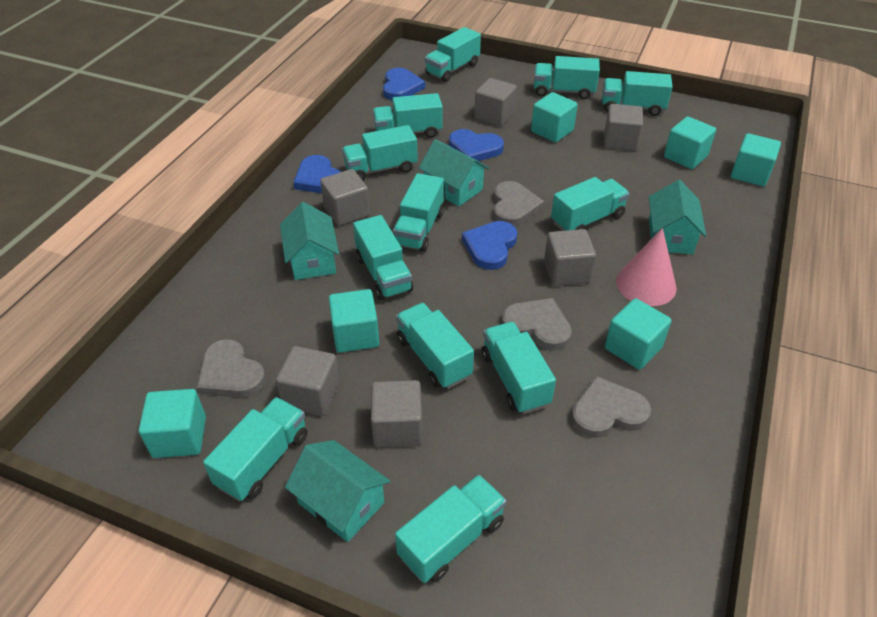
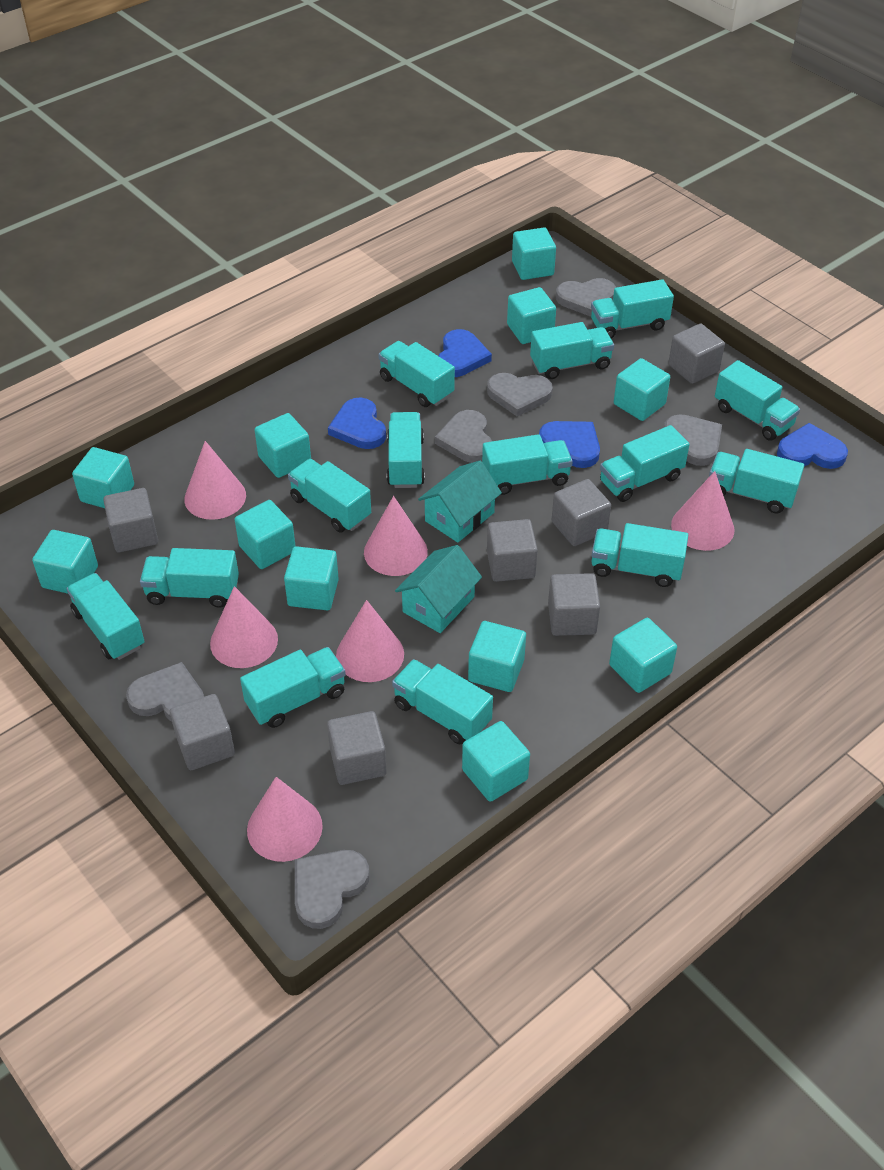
grey cube: 6 -> 7
grey heart: 4 -> 6
pink cone: 1 -> 6
turquoise cube: 6 -> 11
turquoise house: 4 -> 2
turquoise truck: 12 -> 14

